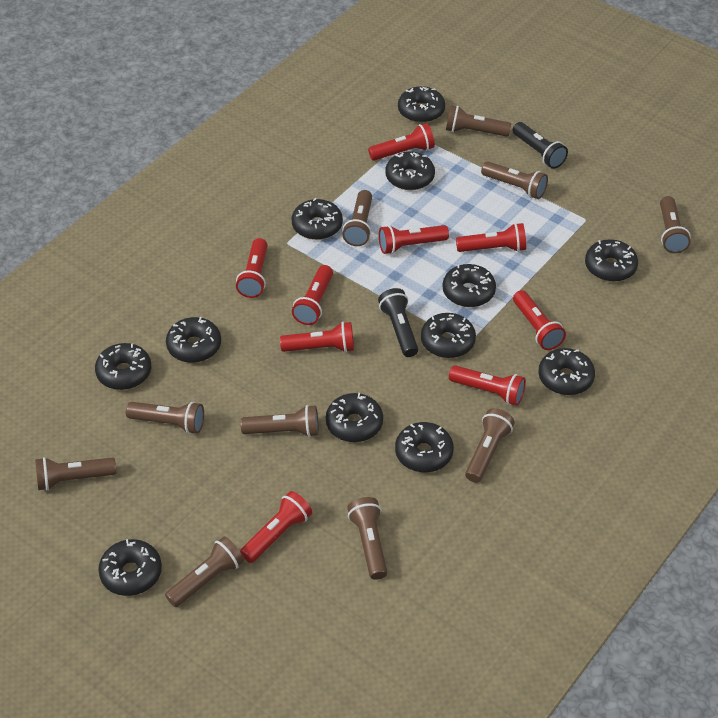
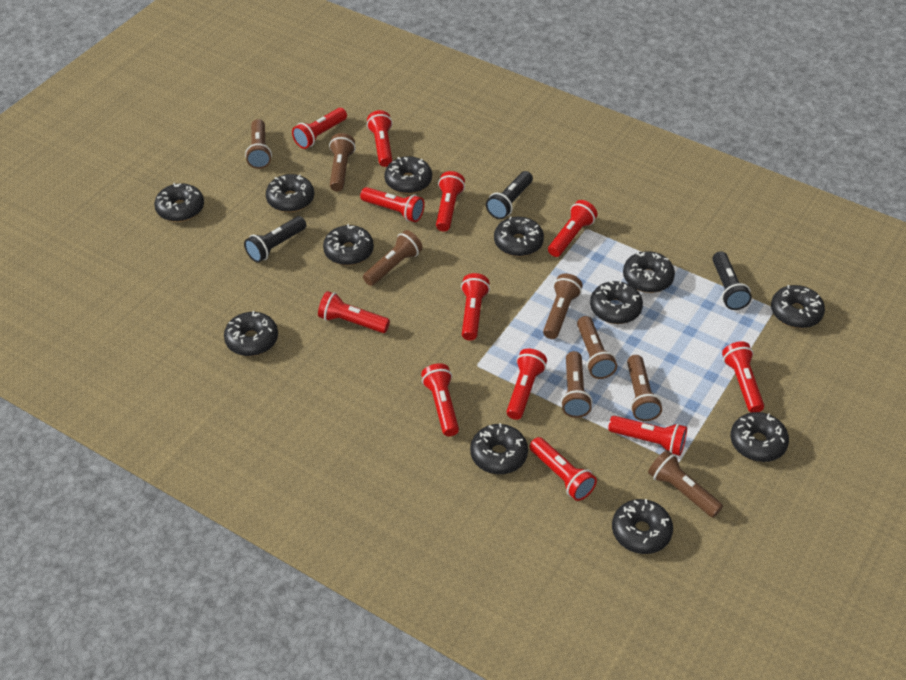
black flashlight: 2 -> 3
brown flashlight: 10 -> 8
red flashlight: 9 -> 12

